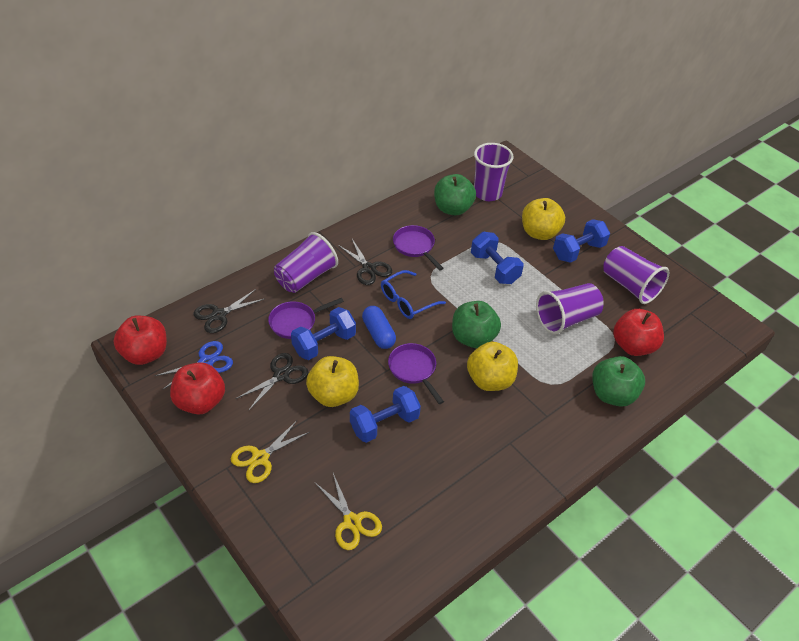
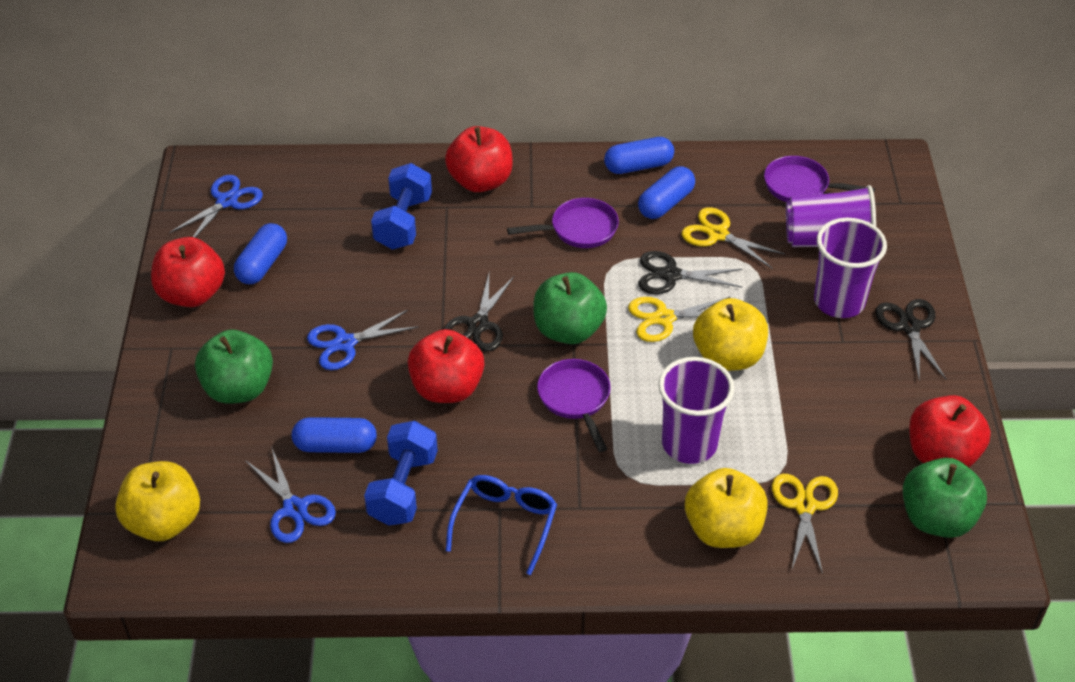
blue capsule: 1 -> 4
blue dumbbell: 4 -> 2
blue scissors: 1 -> 3
purple cup: 4 -> 3
red apple: 3 -> 4
yellow scissors: 2 -> 3

